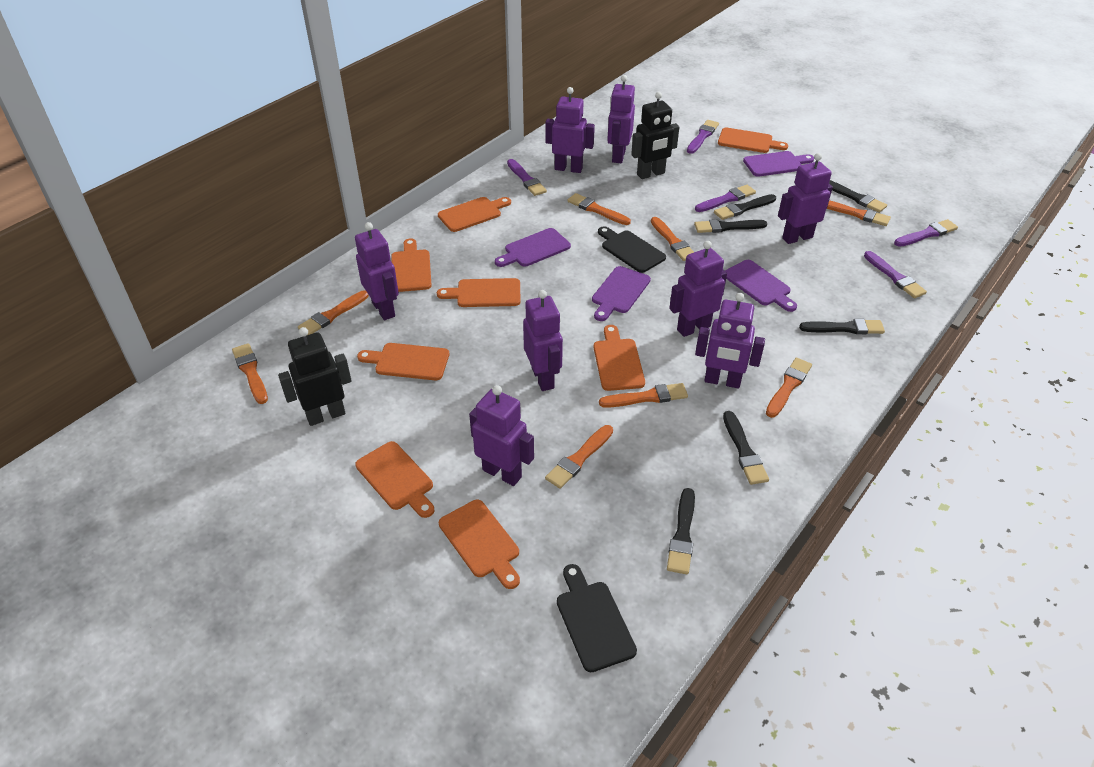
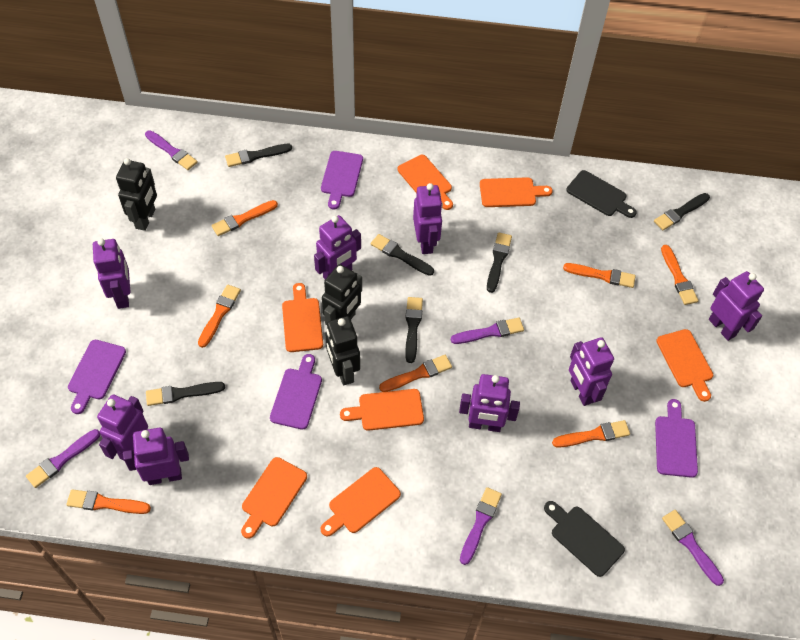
black robot: 2 -> 3
orange brush: 8 -> 7
orange cutting board: 8 -> 7

